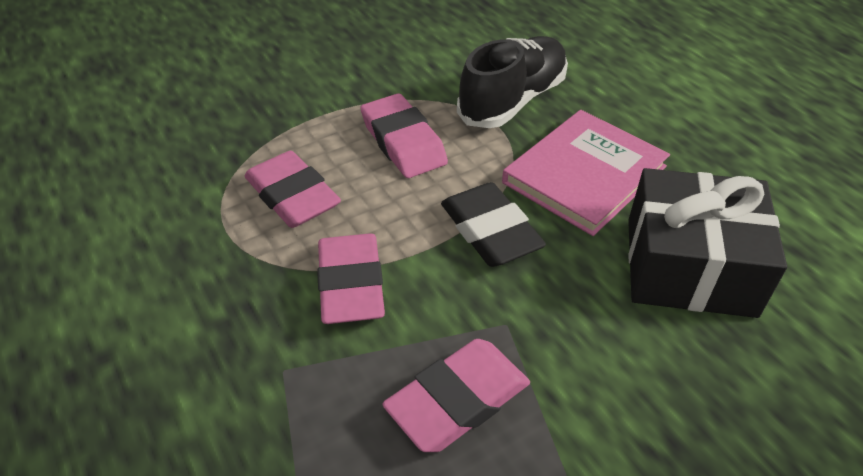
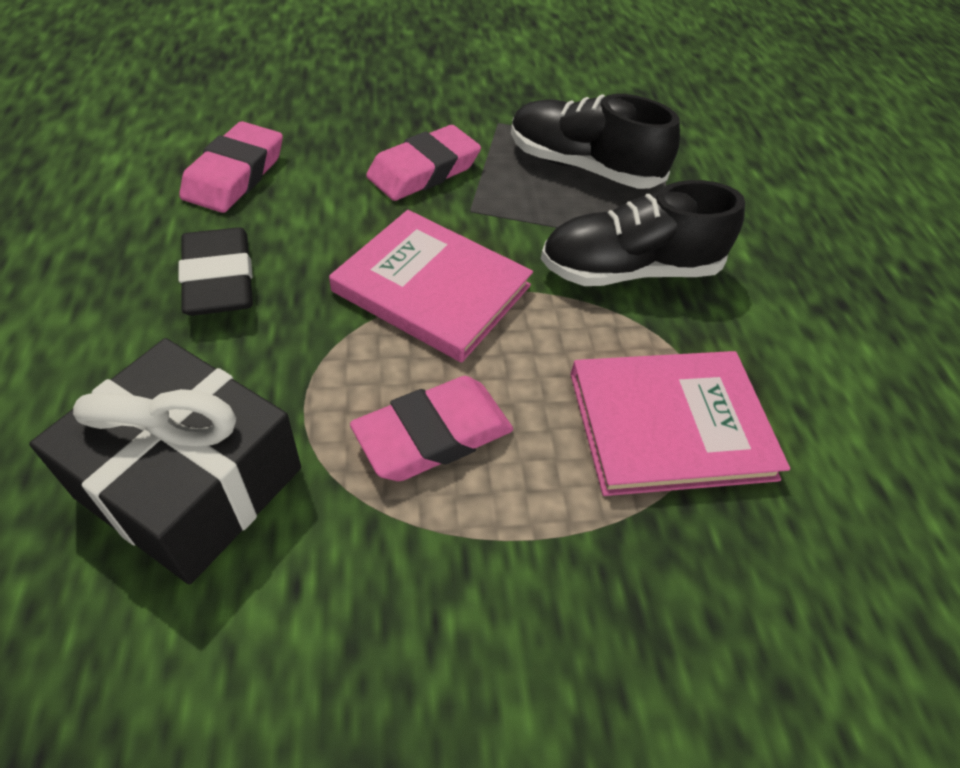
black shoe: 1 -> 2
pink book: 1 -> 2
pink eraser: 4 -> 3

